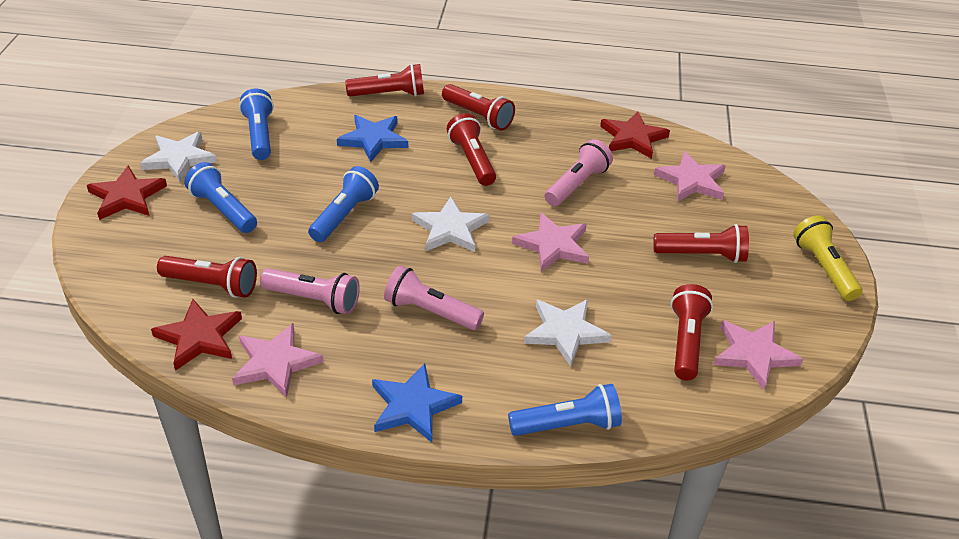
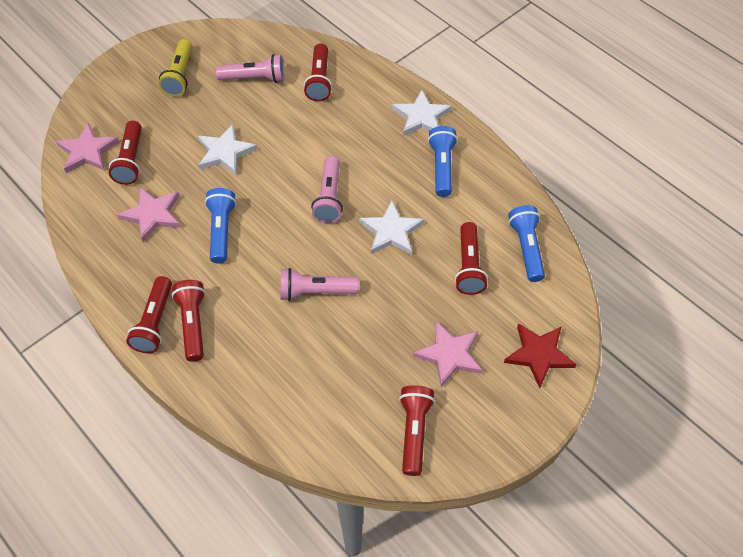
blue flashlight: 4 -> 3
blue star: 2 -> 0
pink star: 4 -> 3
red star: 3 -> 1

